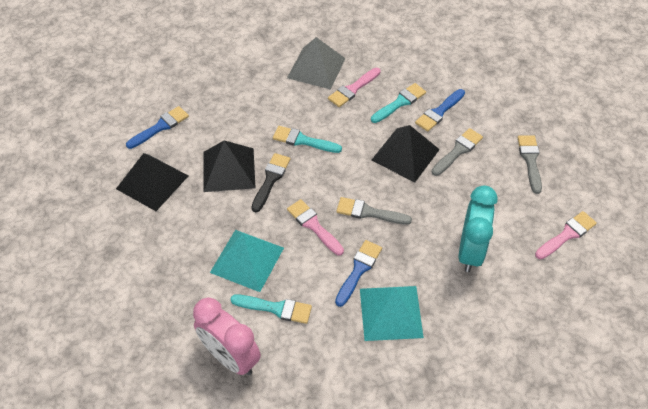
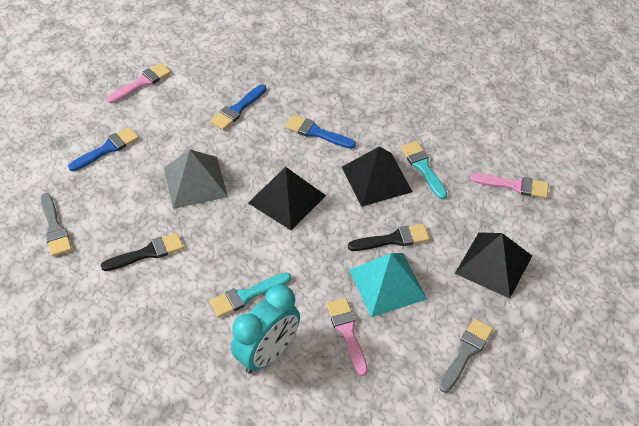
black brush: 1 -> 2
grey brush: 3 -> 2
pink clock: 1 -> 0
turquoise brush: 3 -> 2
turquoise pyramid: 2 -> 1

